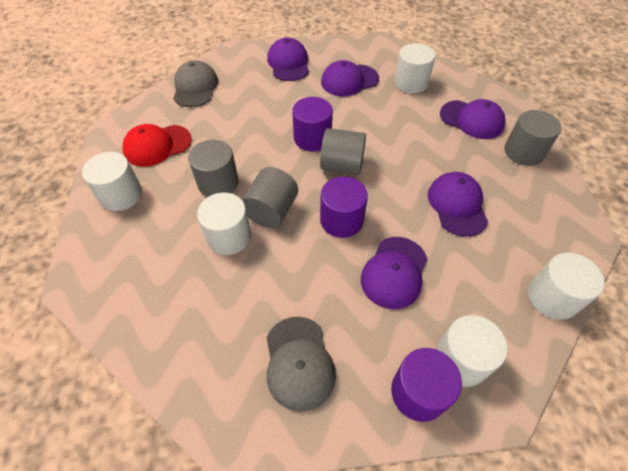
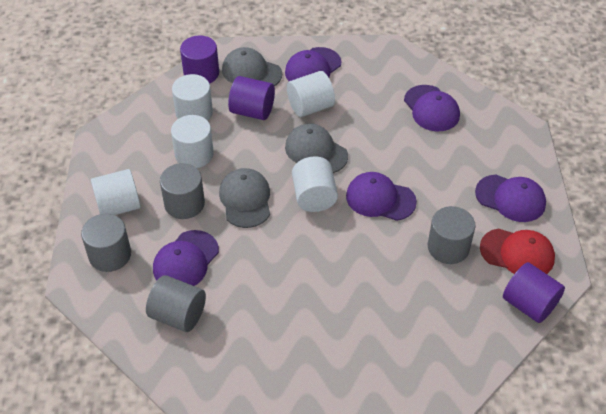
grey cap: 2 -> 3

